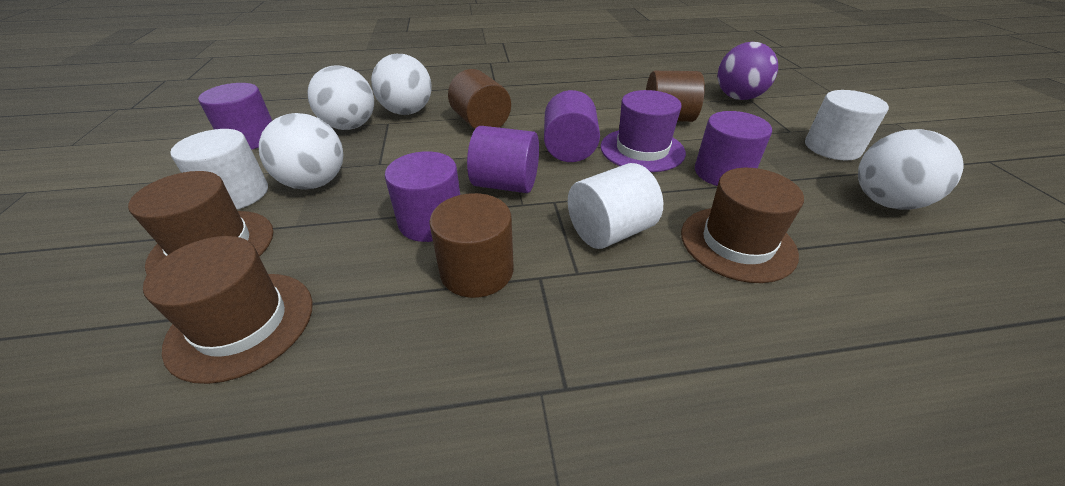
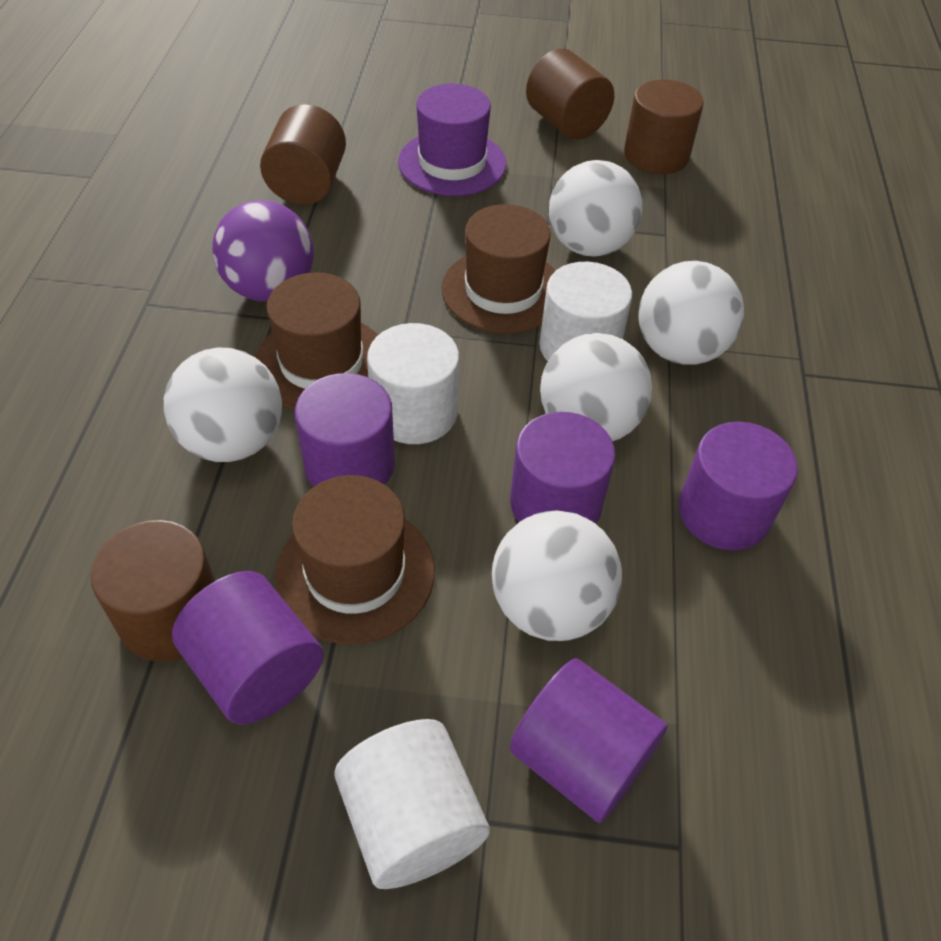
brown cylinder: 3 -> 4
white ball: 4 -> 5

